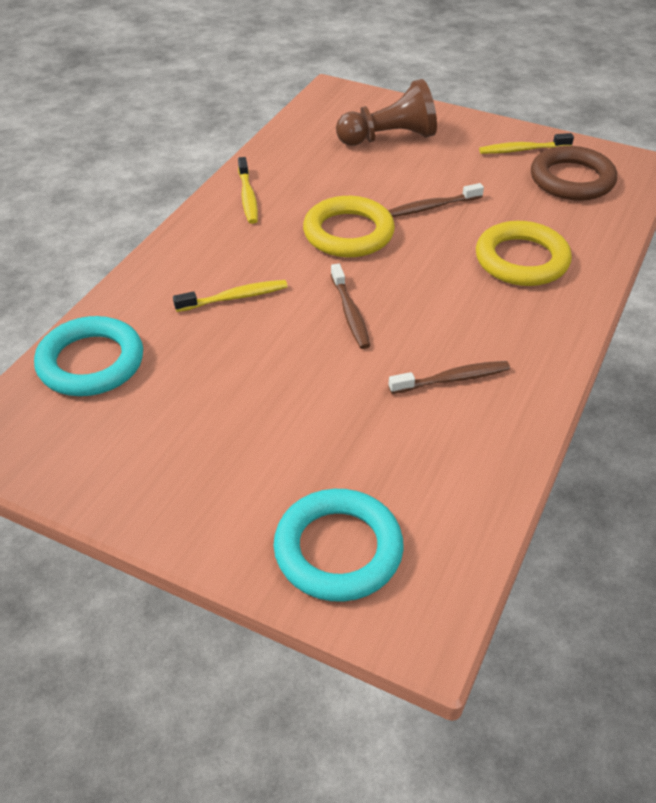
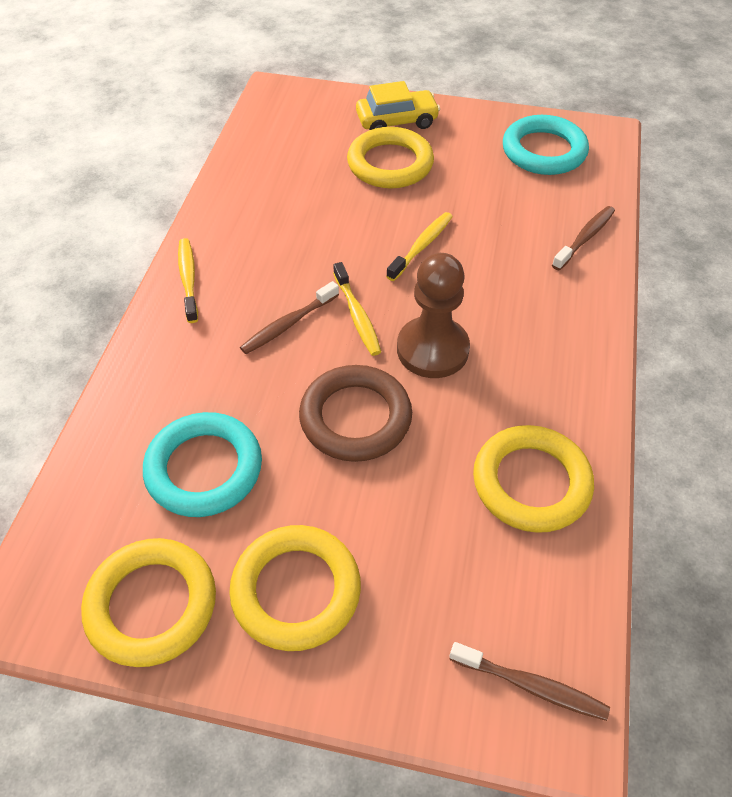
yellow car: 0 -> 1
yellow ring: 2 -> 4

